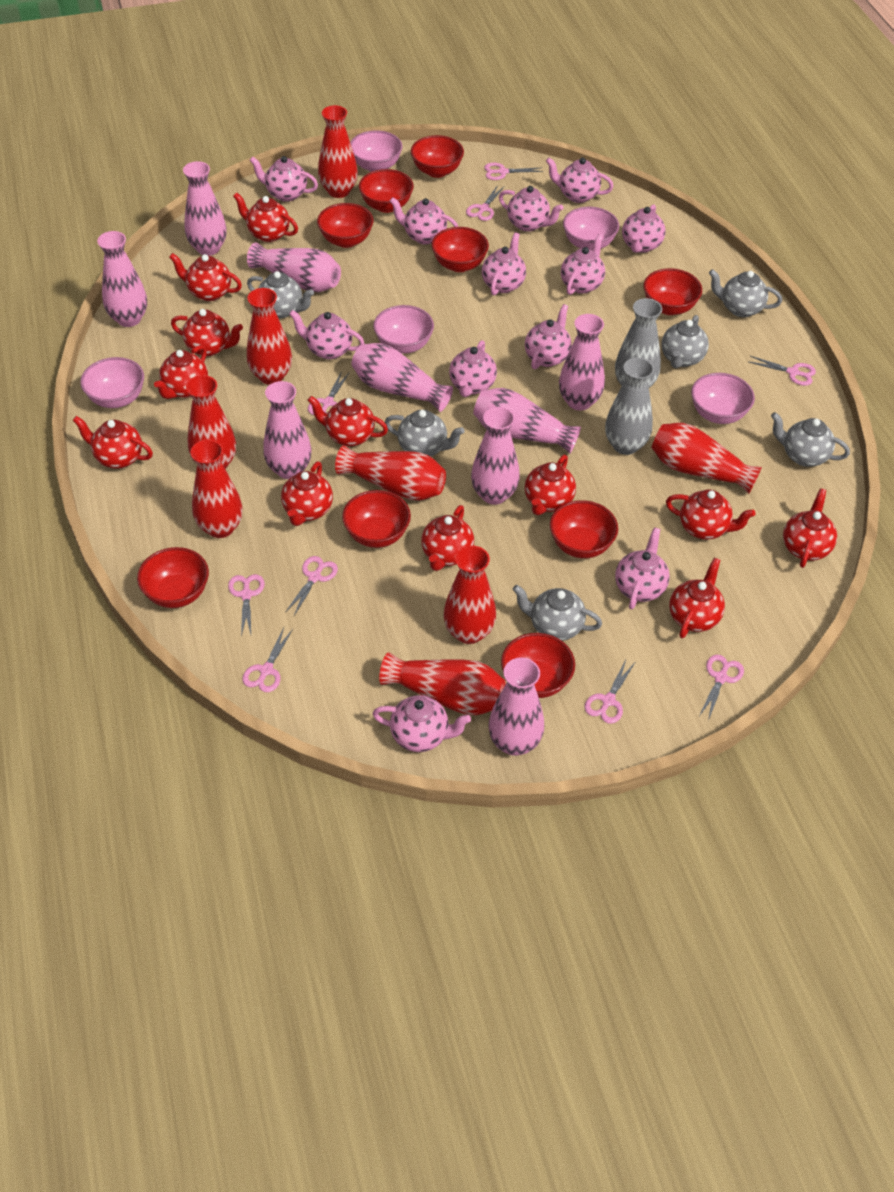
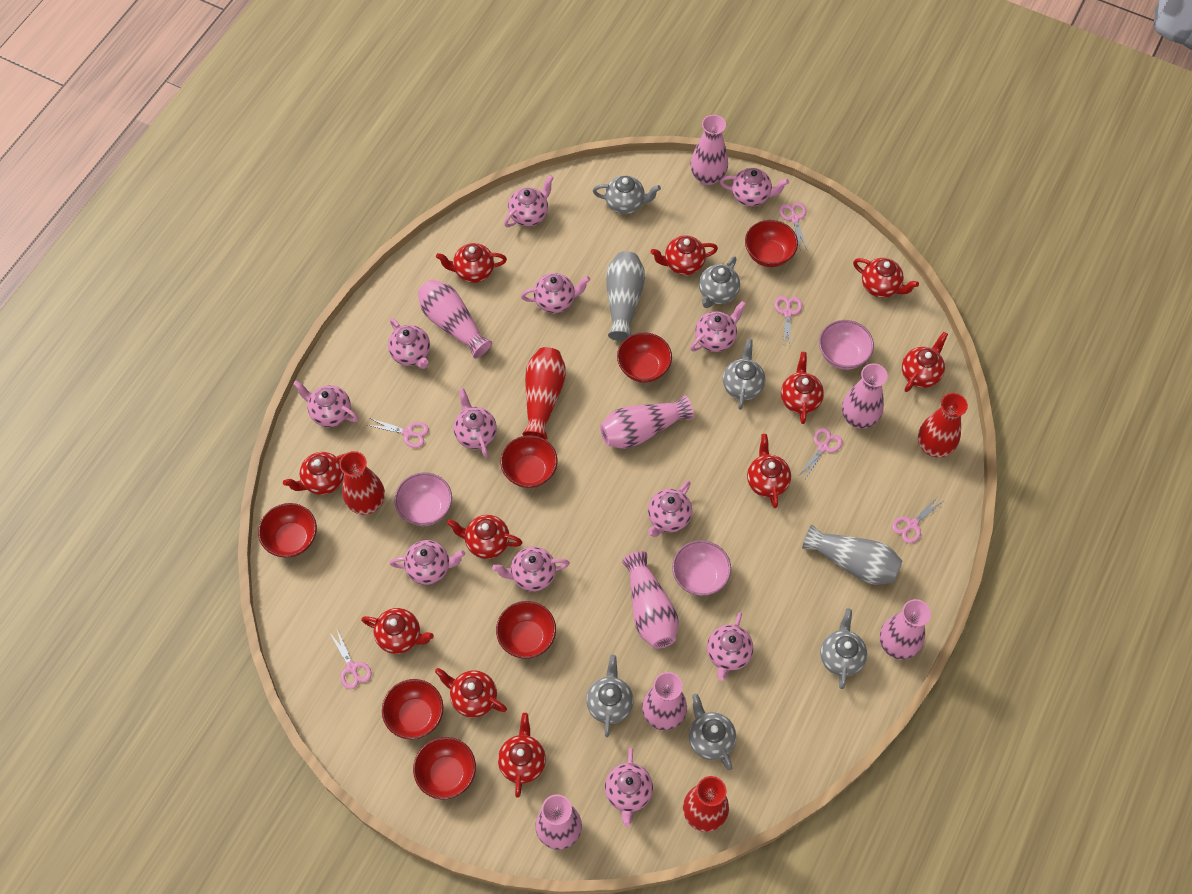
pink bowl: 5 -> 3
pink scissors: 9 -> 6
pink vase: 9 -> 8
red bowl: 9 -> 7
red teapot: 12 -> 11
red vase: 8 -> 4

